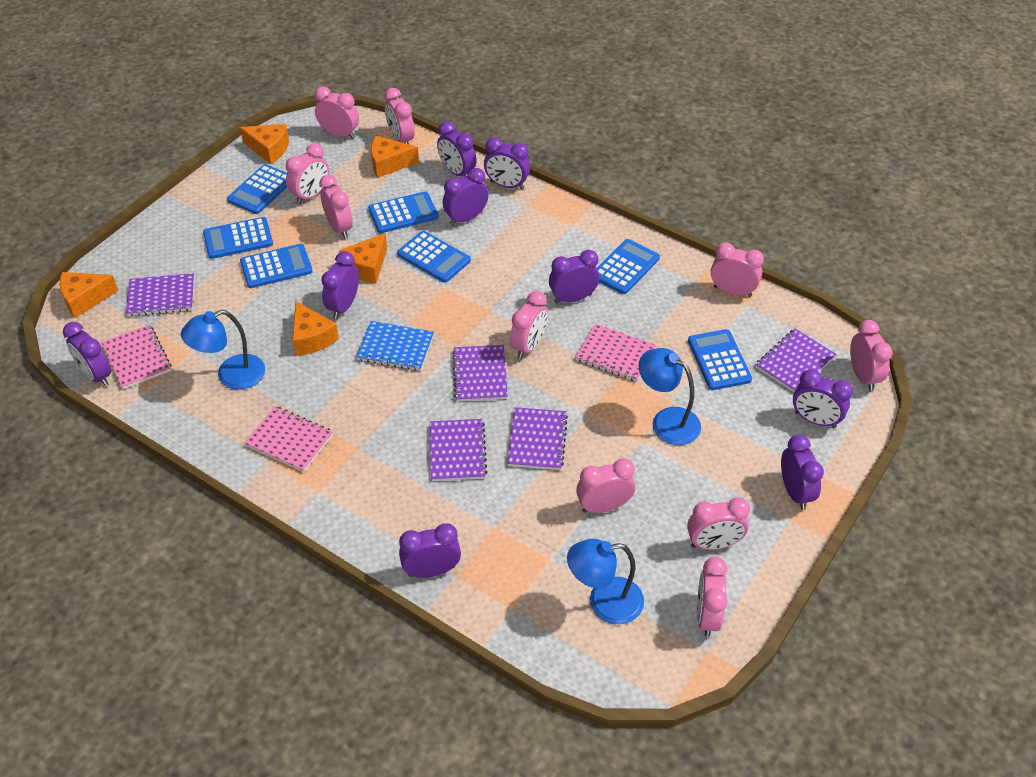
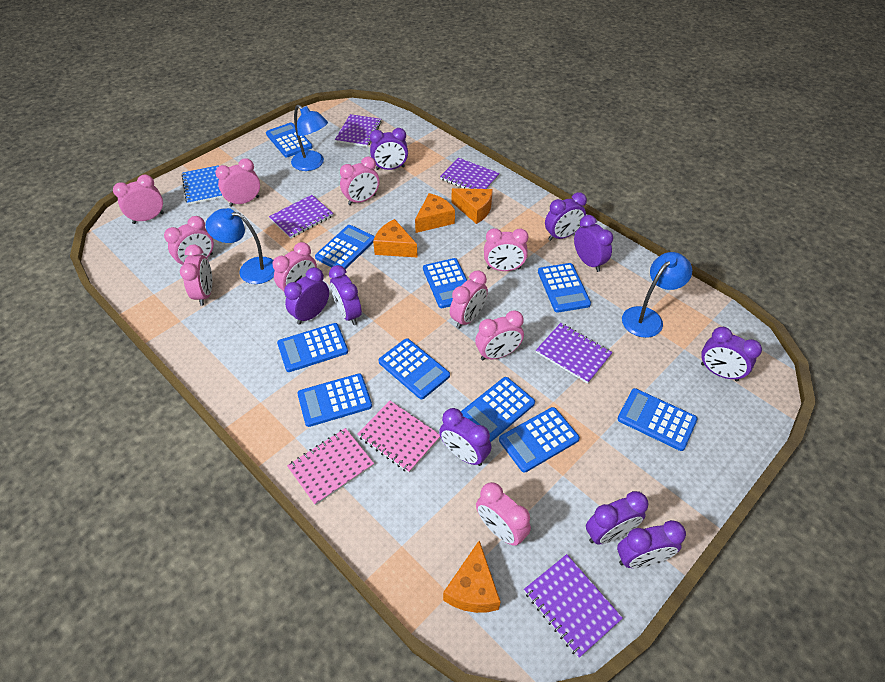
blue calculator: 7 -> 10
orange cheese: 5 -> 4
pink notebook: 3 -> 2

